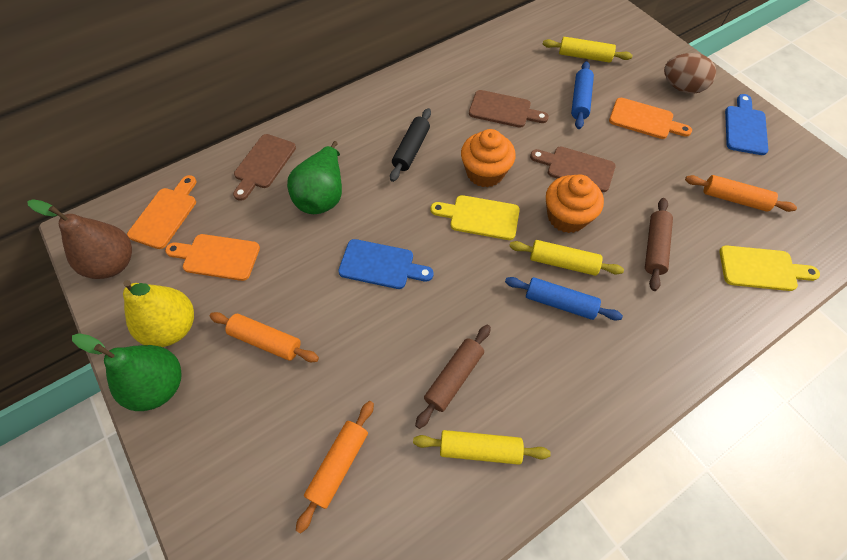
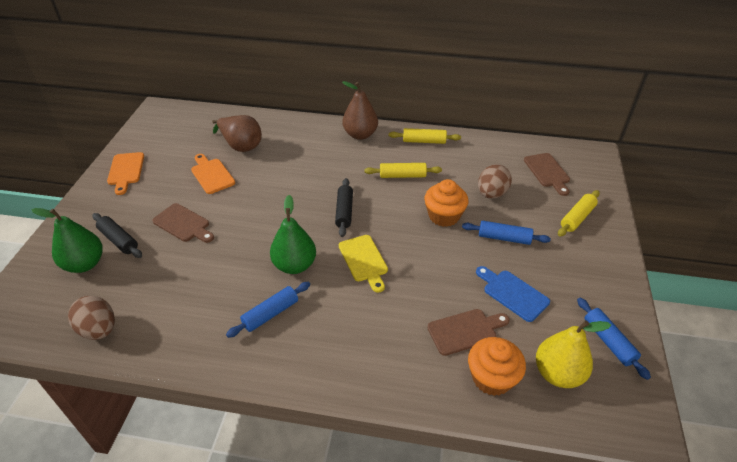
black rolling pin: 1 -> 2
blue cutting board: 2 -> 1
blue rolling pin: 2 -> 3
brown egg: 1 -> 2
brown pear: 1 -> 2
brown rolling pin: 2 -> 0
orange cutting board: 3 -> 2
orange rolling pin: 3 -> 0
yellow cutting board: 2 -> 1

